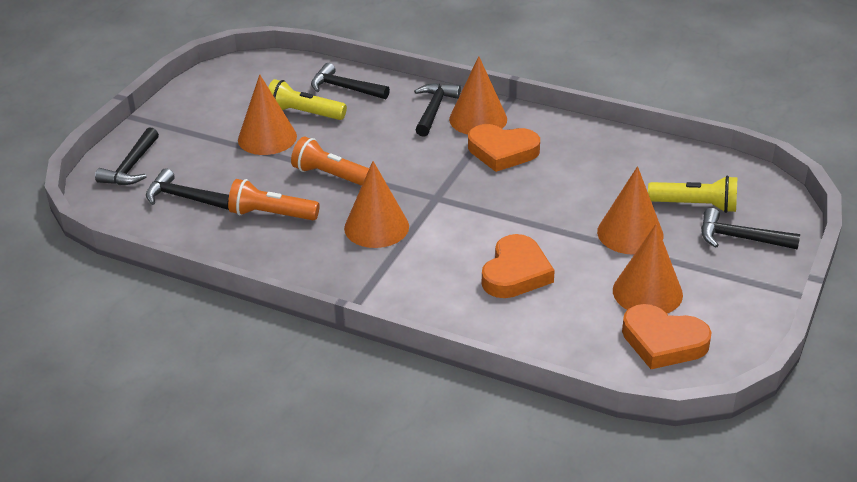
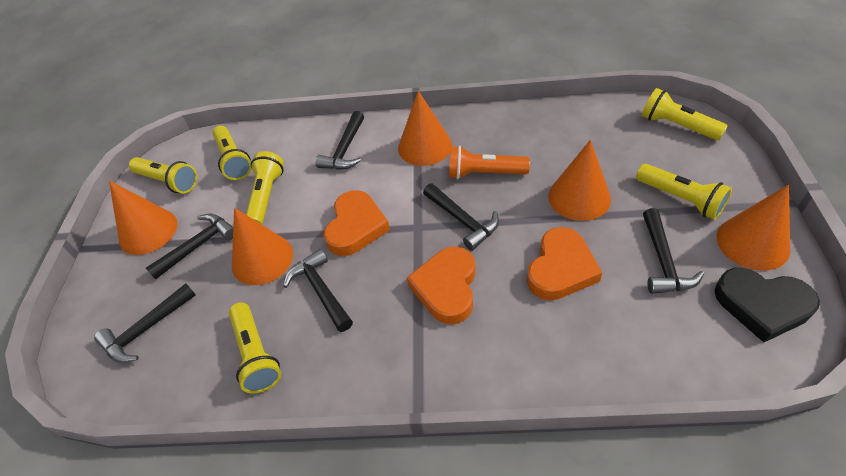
black hammer: 5 -> 6
black heart: 0 -> 1
orange flashlight: 2 -> 1
yellow flashlight: 2 -> 6

